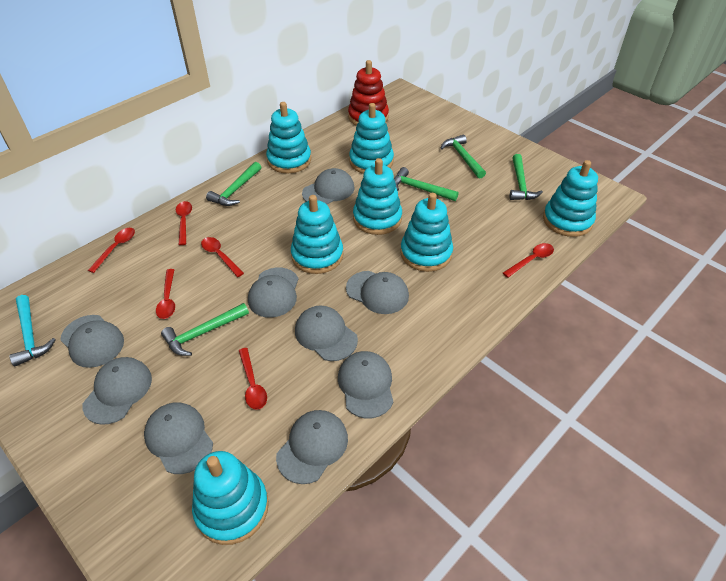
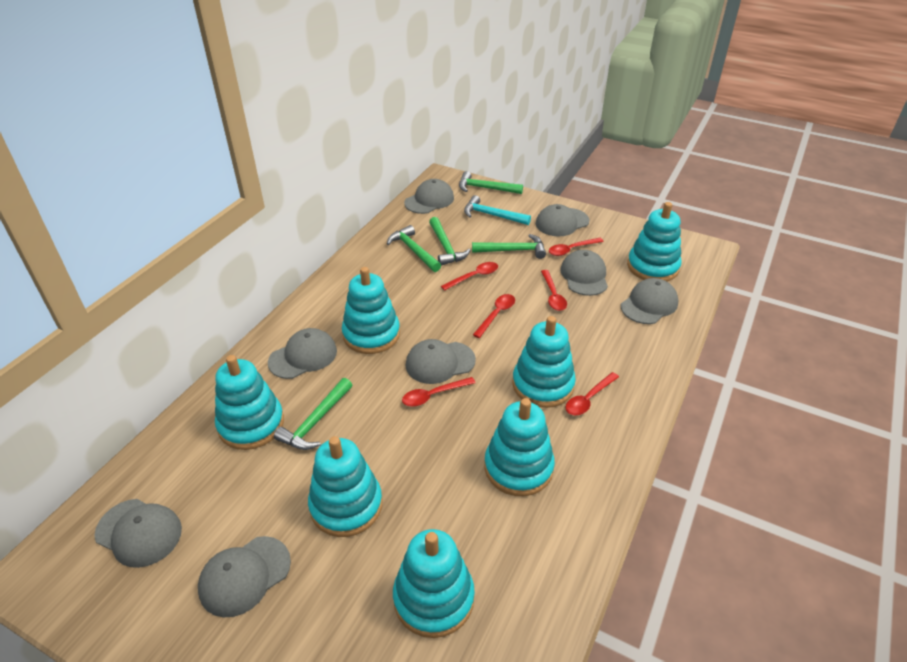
grey cap: 9 -> 8
red stacking toy: 1 -> 0

